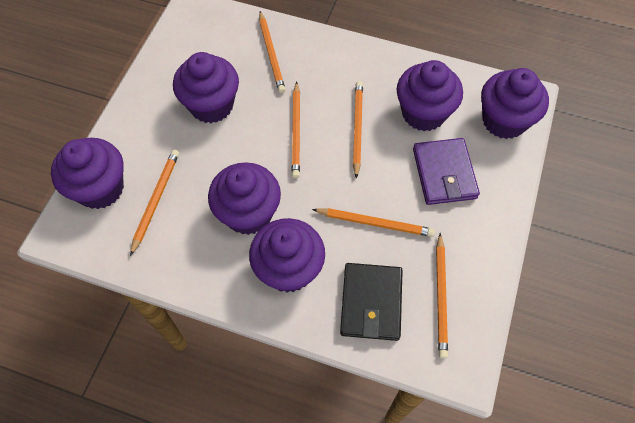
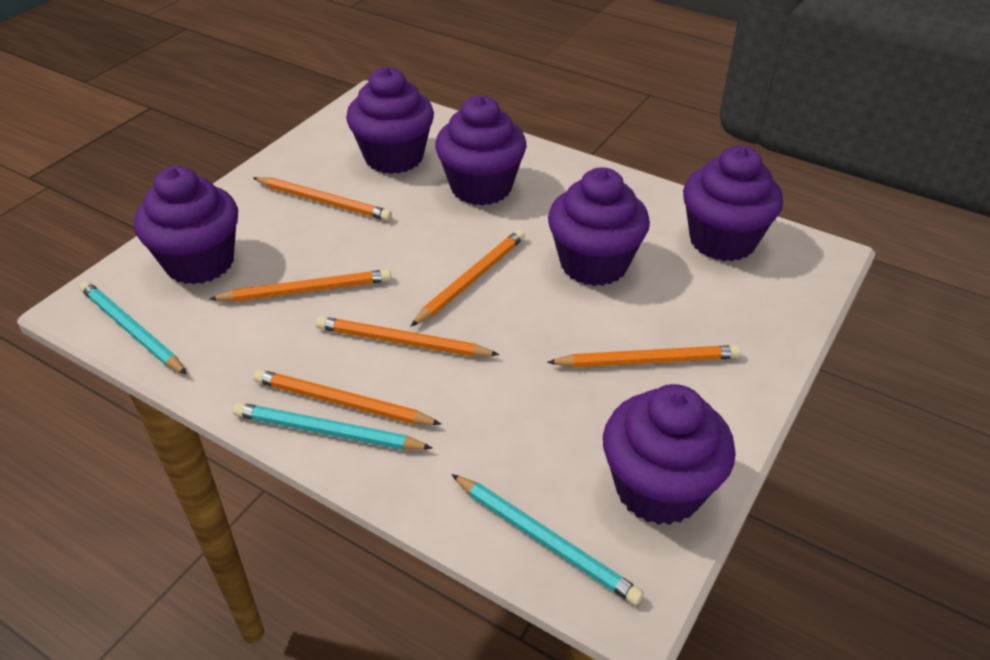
black wallet: 1 -> 0
purple wallet: 1 -> 0
turquoise pencil: 0 -> 3

